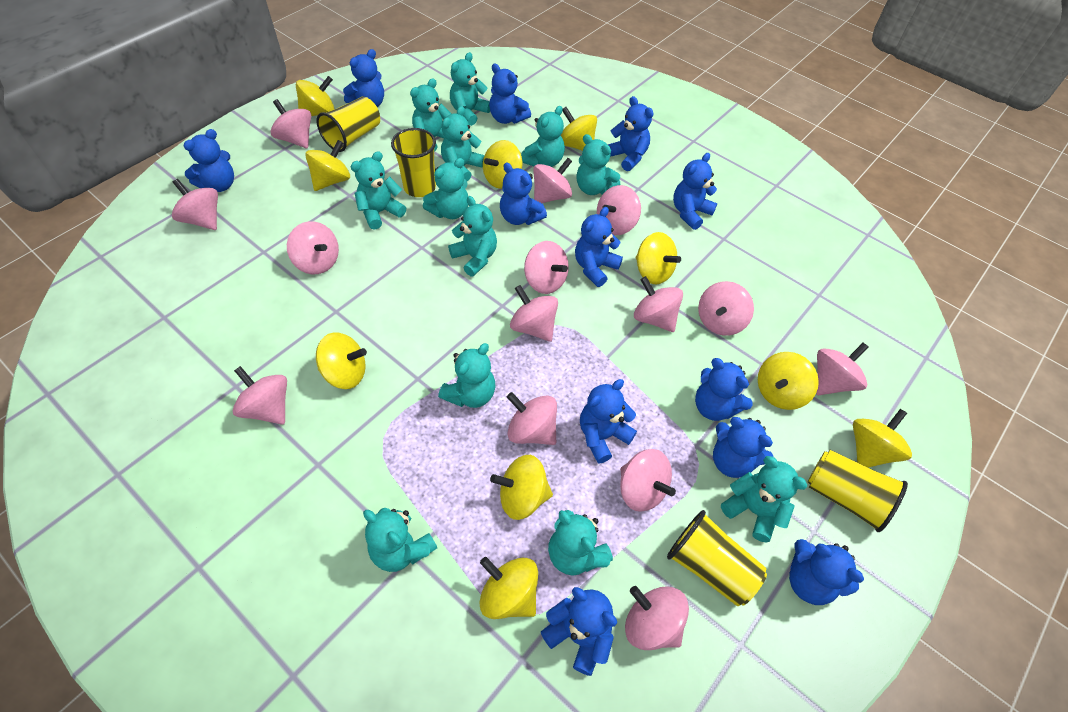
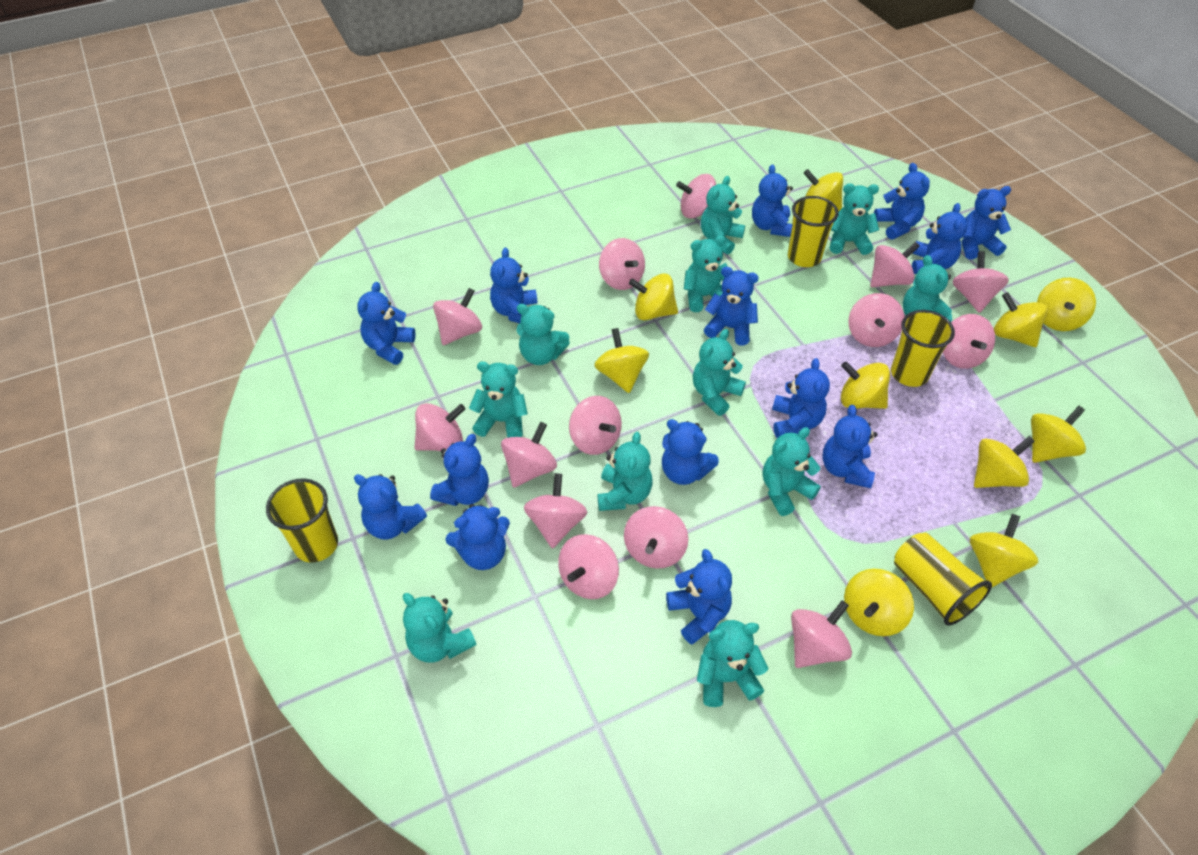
blue teddy bear: 12 -> 14
turquoise teddy bear: 12 -> 11

